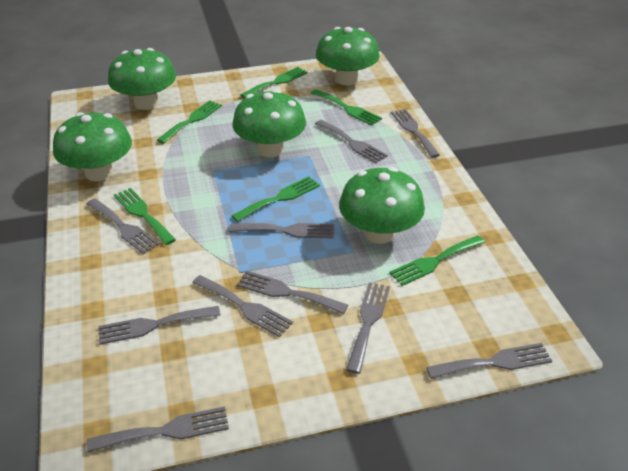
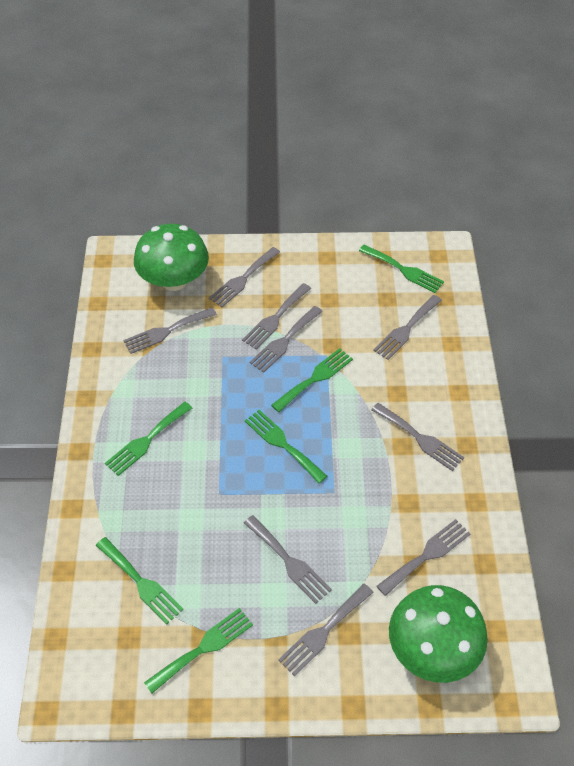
green mushroom: 5 -> 2
grey fork: 10 -> 9

